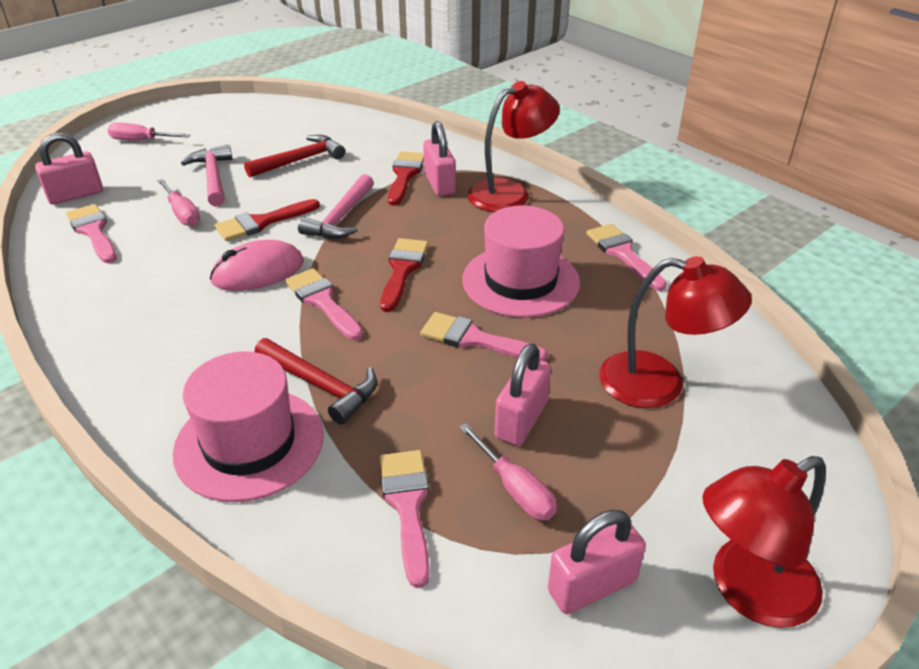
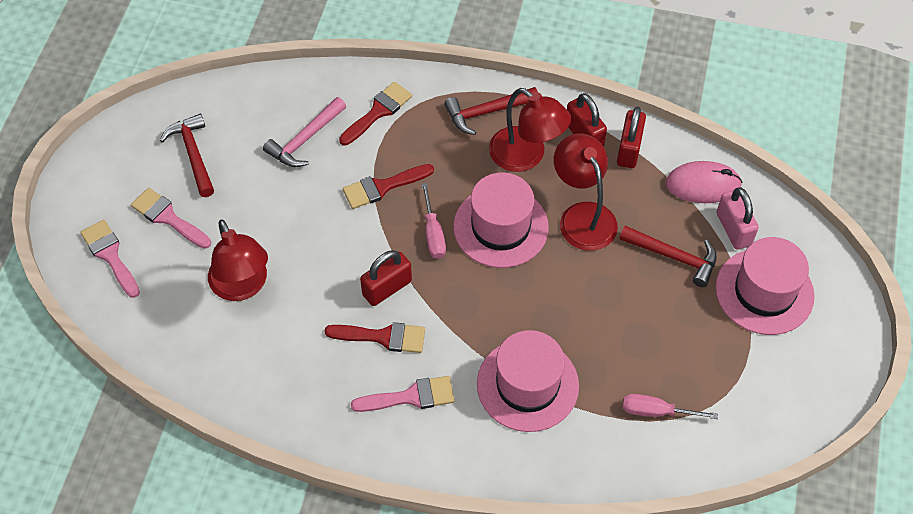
pink brush: 5 -> 3
pink hammer: 2 -> 1
pink hat: 2 -> 3
pink padlock: 4 -> 1
pink screwdriver: 3 -> 2
red hammer: 2 -> 3
red padlock: 0 -> 3

